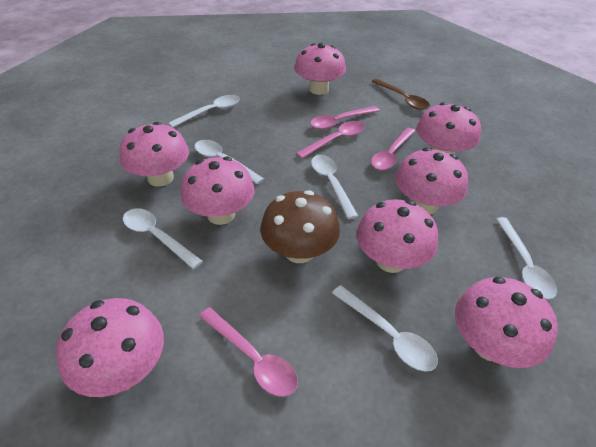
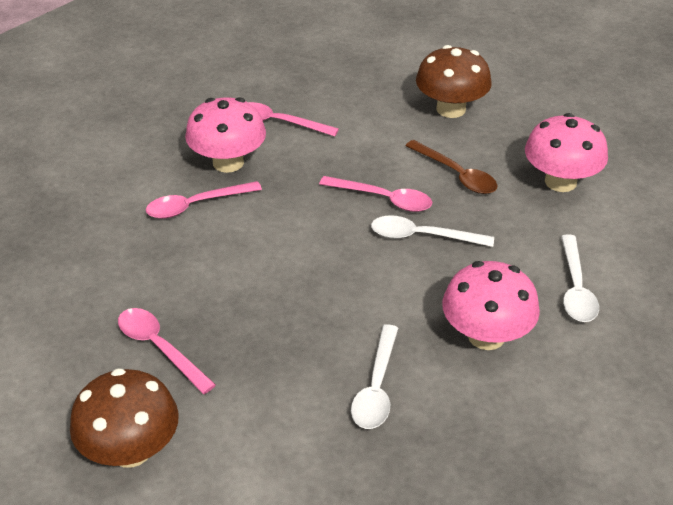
brown mushroom: 1 -> 2
pink mushroom: 8 -> 3
white spoon: 6 -> 3

